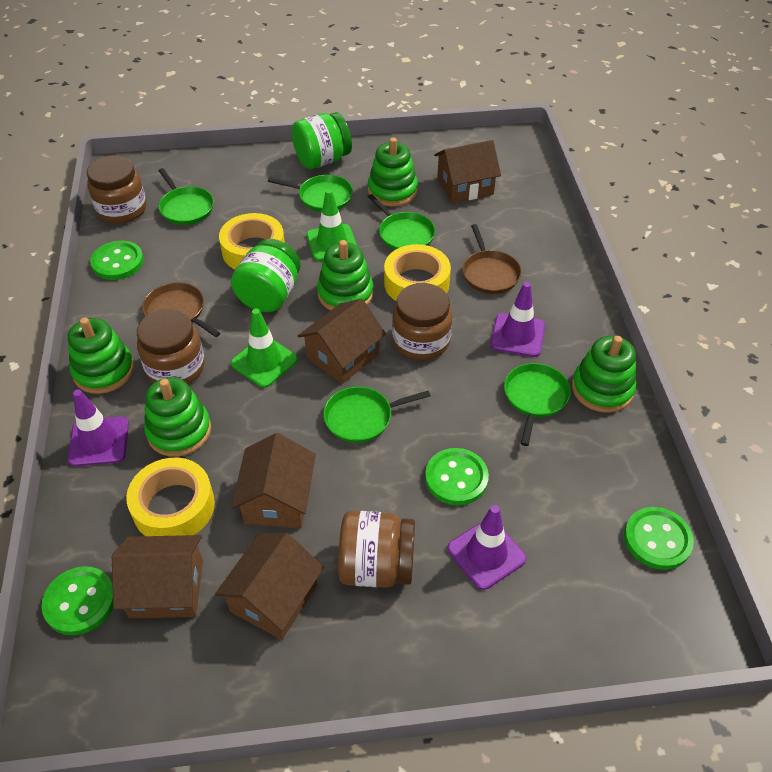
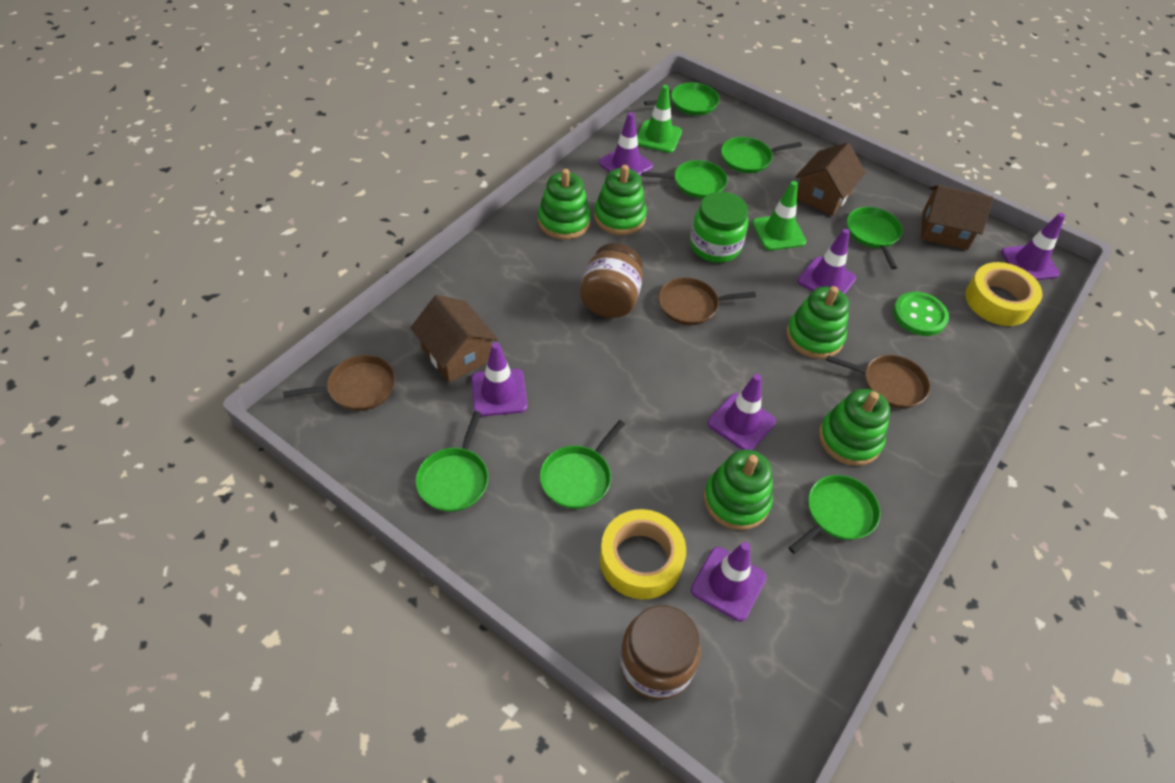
brown house: 5 -> 3
brown jar: 4 -> 2
brown pan: 2 -> 3
green button: 4 -> 1
green jar: 2 -> 1
green pan: 5 -> 7
purple traffic cone: 3 -> 6
yellow tape: 3 -> 2

